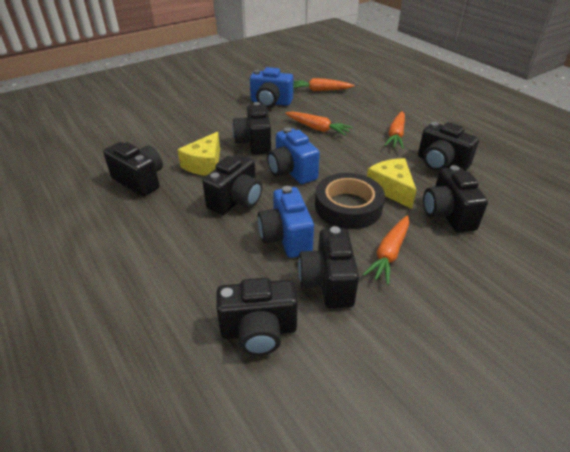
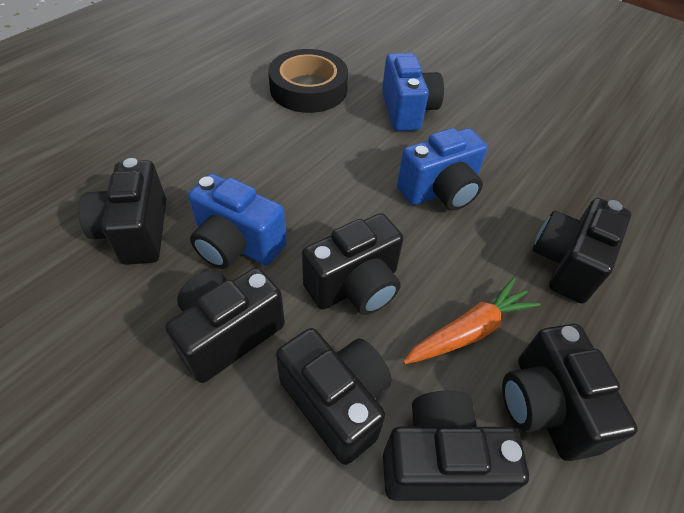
orange carrot: 4 -> 1
yellow cheese: 2 -> 0

